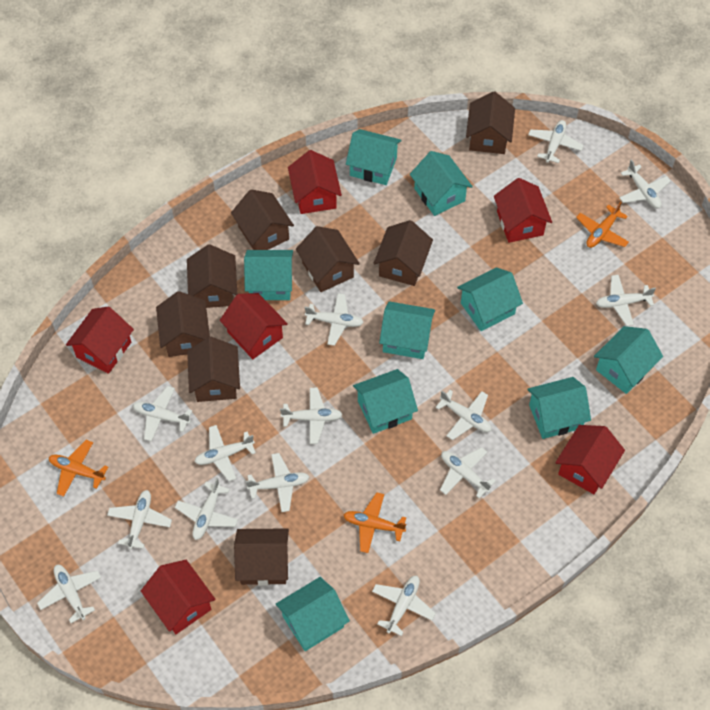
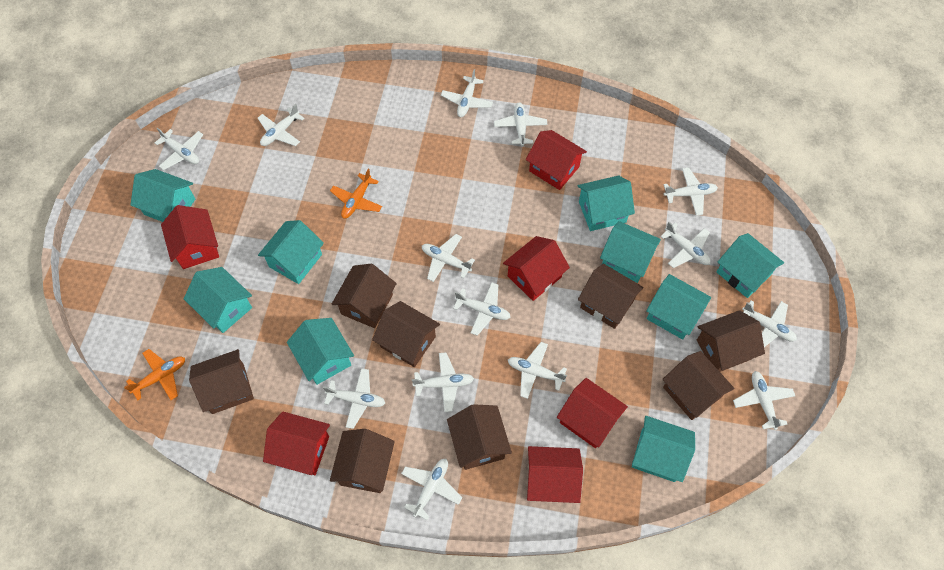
orange plane: 3 -> 2

